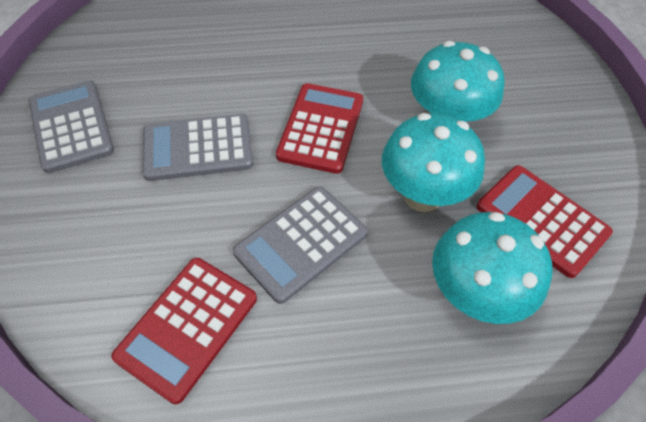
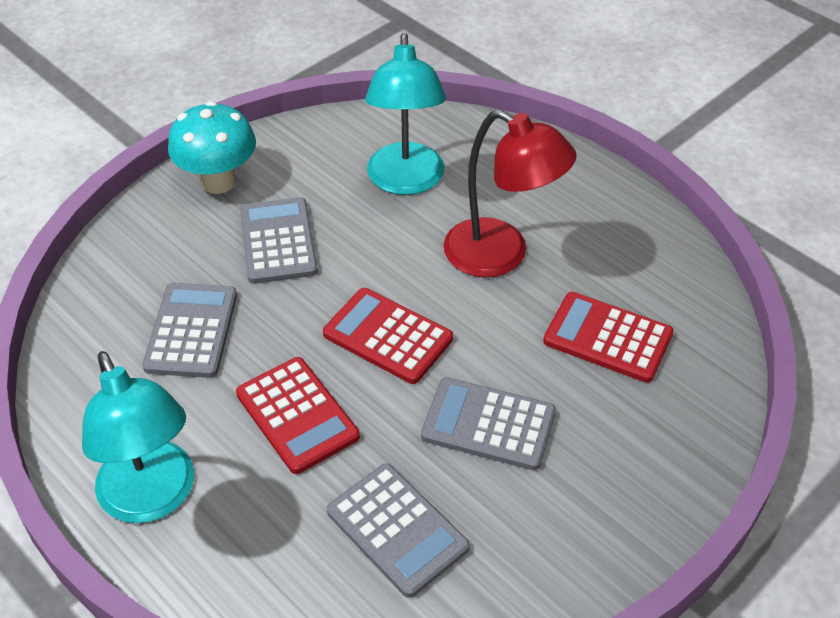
grey calculator: 3 -> 4
red lamp: 0 -> 1
turquoise lamp: 0 -> 2
turquoise mushroom: 3 -> 1

